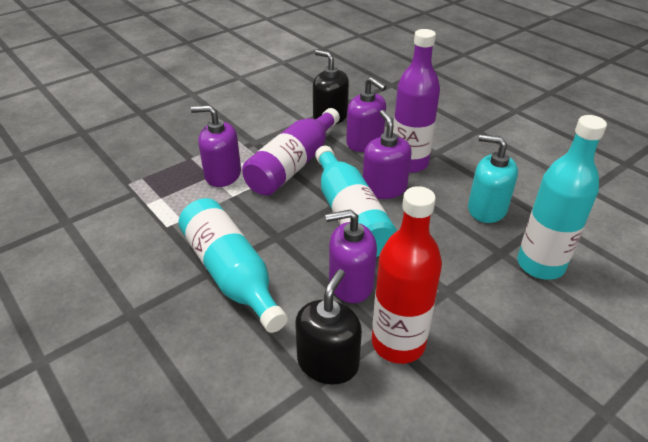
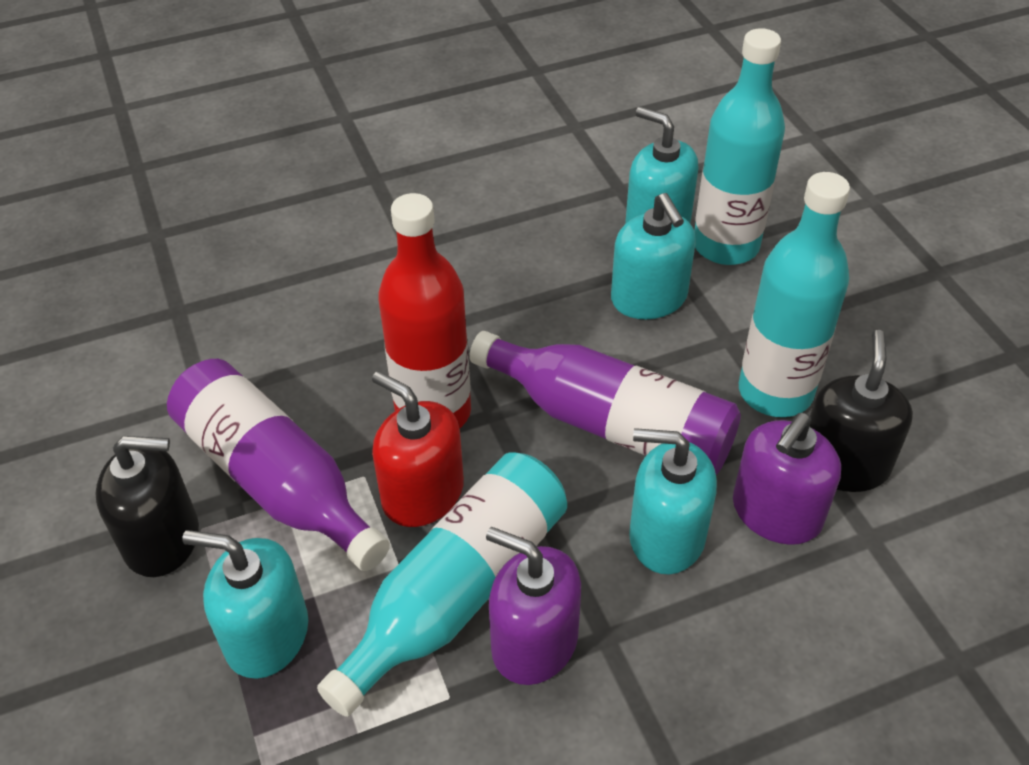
purple soap dispenser: 4 -> 2
red soap dispenser: 0 -> 1
turquoise soap dispenser: 1 -> 4

